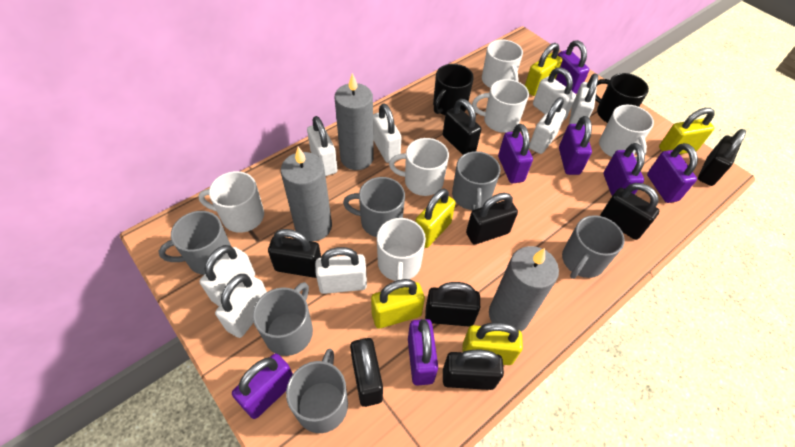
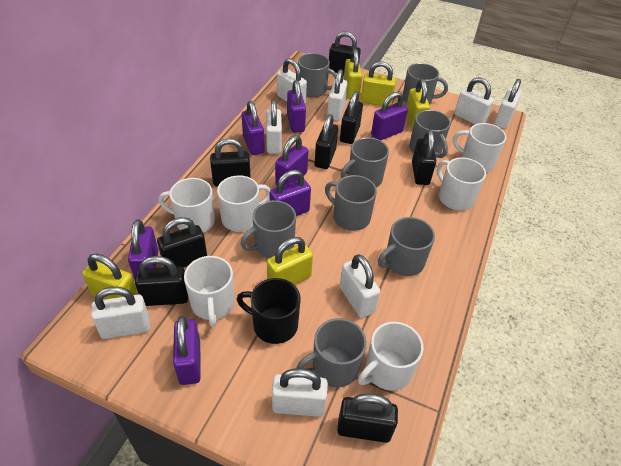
black mug: 2 -> 1
grey candle: 3 -> 0
grey mug: 6 -> 8

